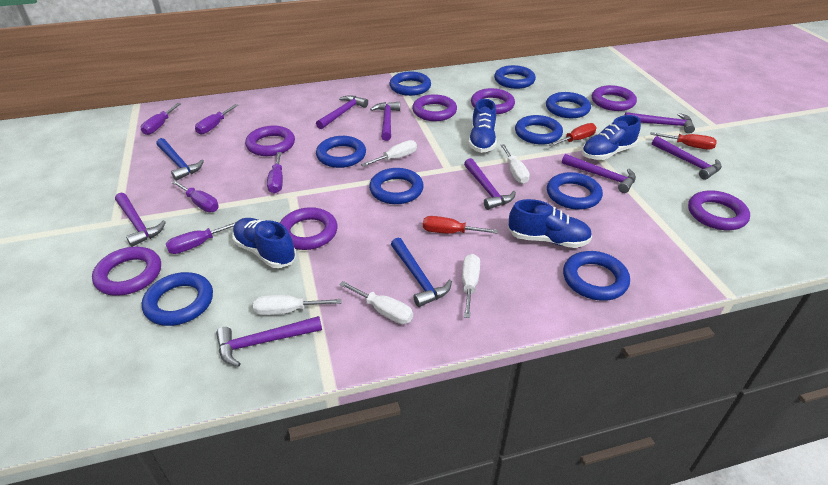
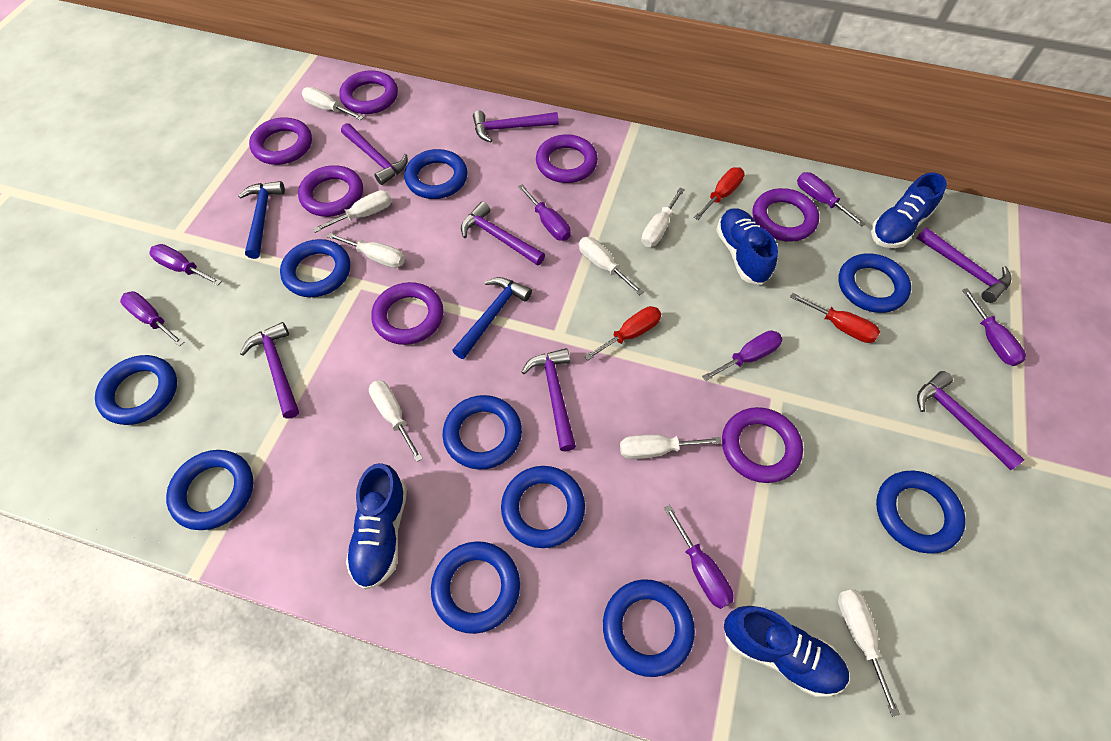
blue ring: 9 -> 10
purple hammer: 8 -> 7
purple screwdriver: 5 -> 7
white screwdriver: 5 -> 8

